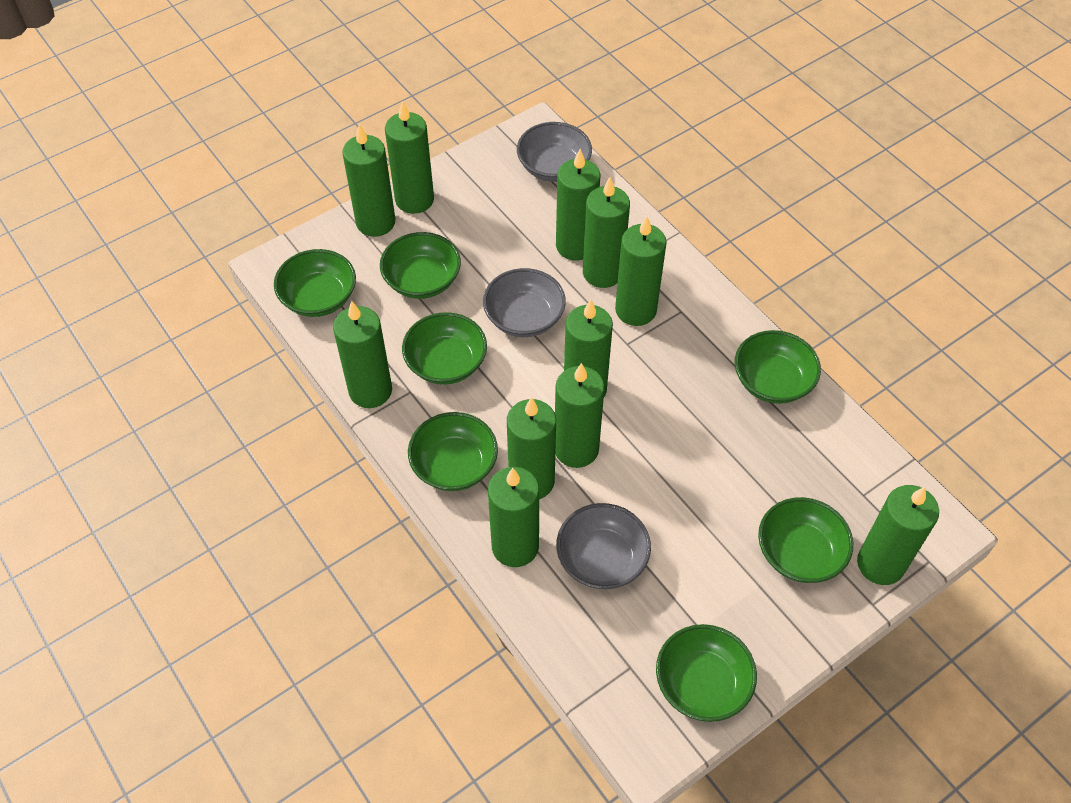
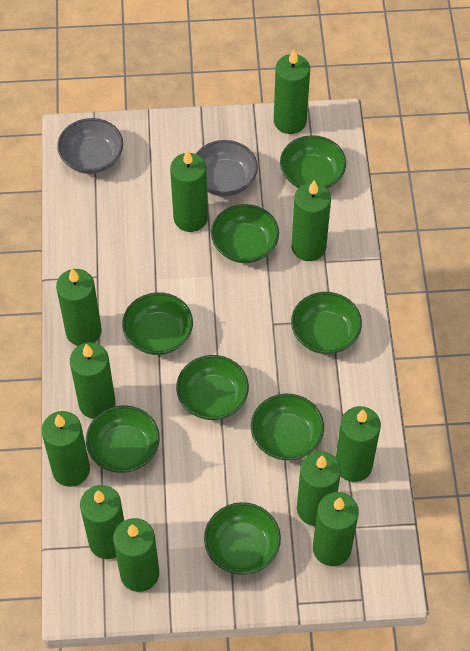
green bowl: 7 -> 8
grey bowl: 3 -> 2

